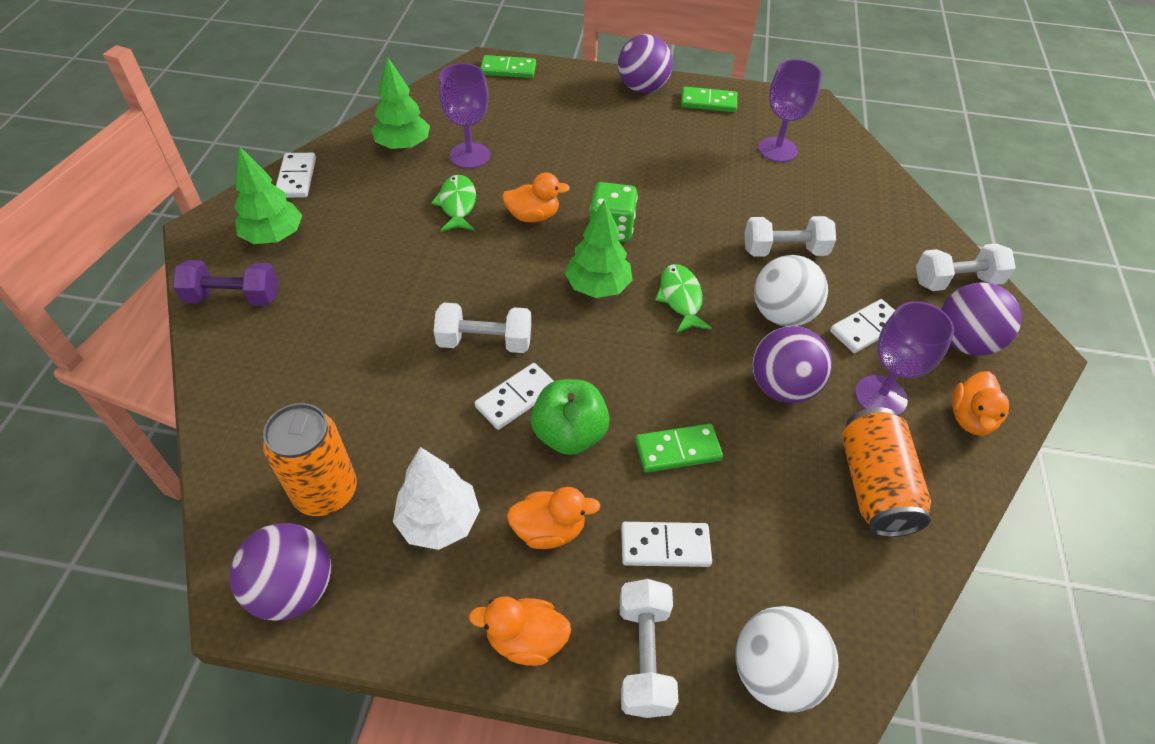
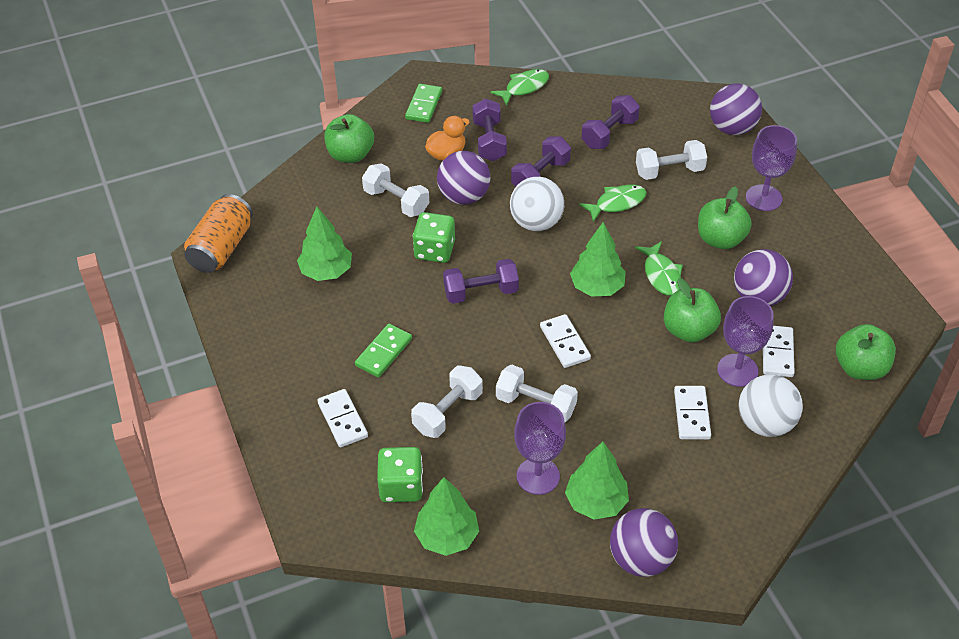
green apple: 1 -> 4
green dice: 1 -> 2
green domino: 3 -> 2
green fish: 2 -> 3
green tree: 3 -> 4
orange can: 2 -> 1
orange duck: 4 -> 1
purple dumbbell: 1 -> 4
white tree: 1 -> 0

